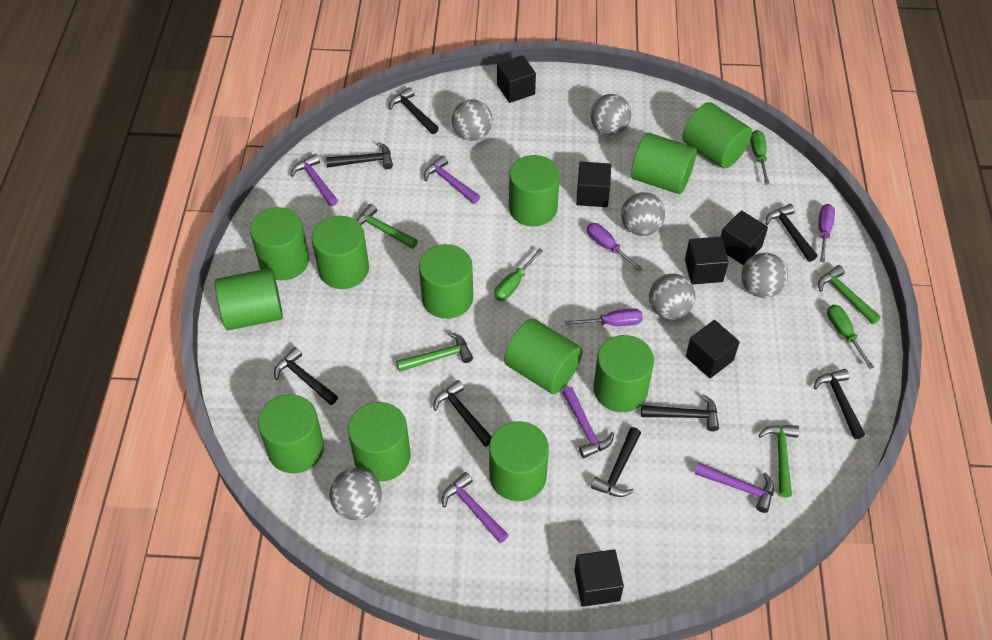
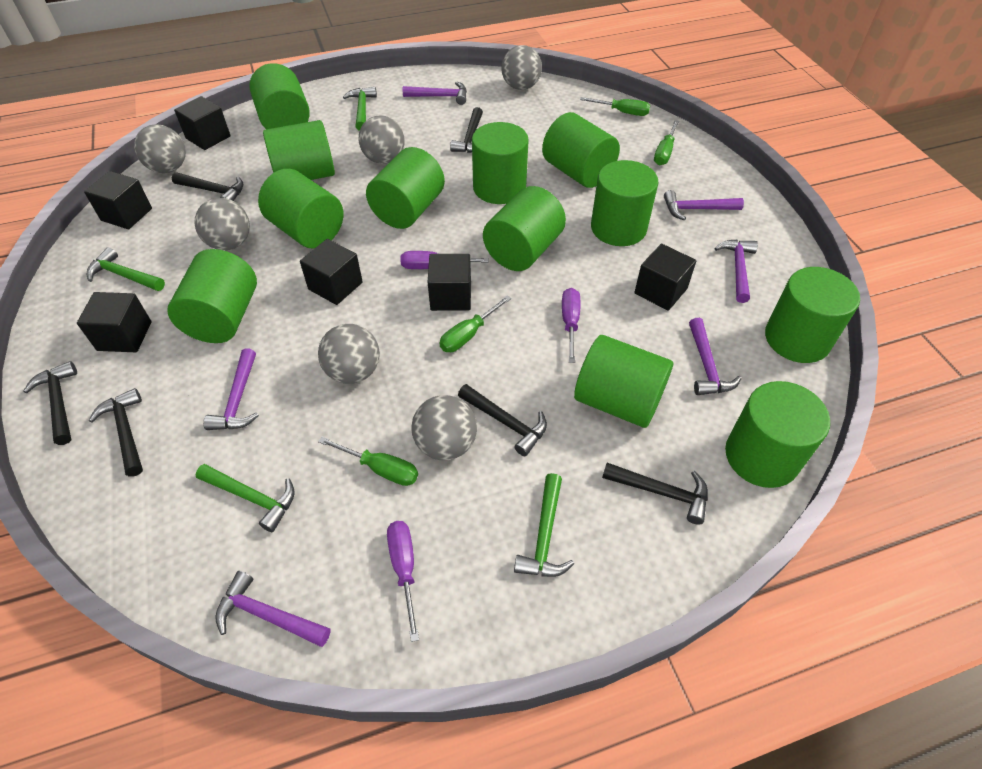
black hammer: 8 -> 6
green screwdriver: 3 -> 4
purple hammer: 5 -> 6

